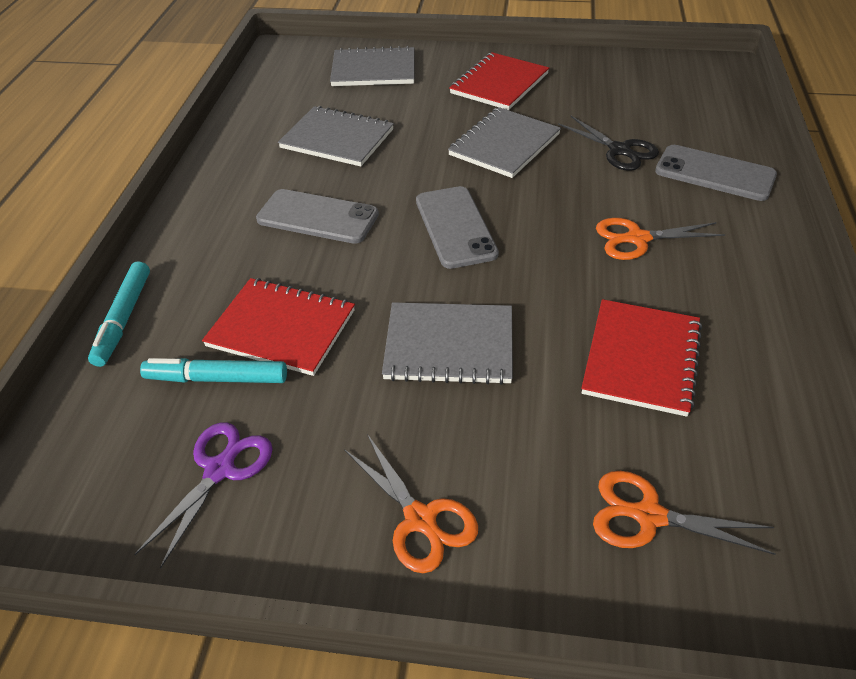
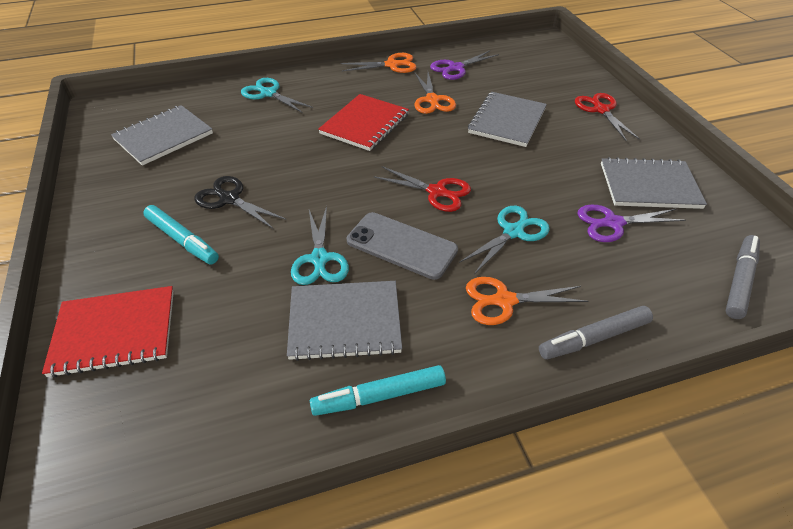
grey marker: 0 -> 2
grey phone: 3 -> 1
purple scissors: 1 -> 2
red notebook: 3 -> 2
red scissors: 0 -> 2
turquoise scissors: 0 -> 3

